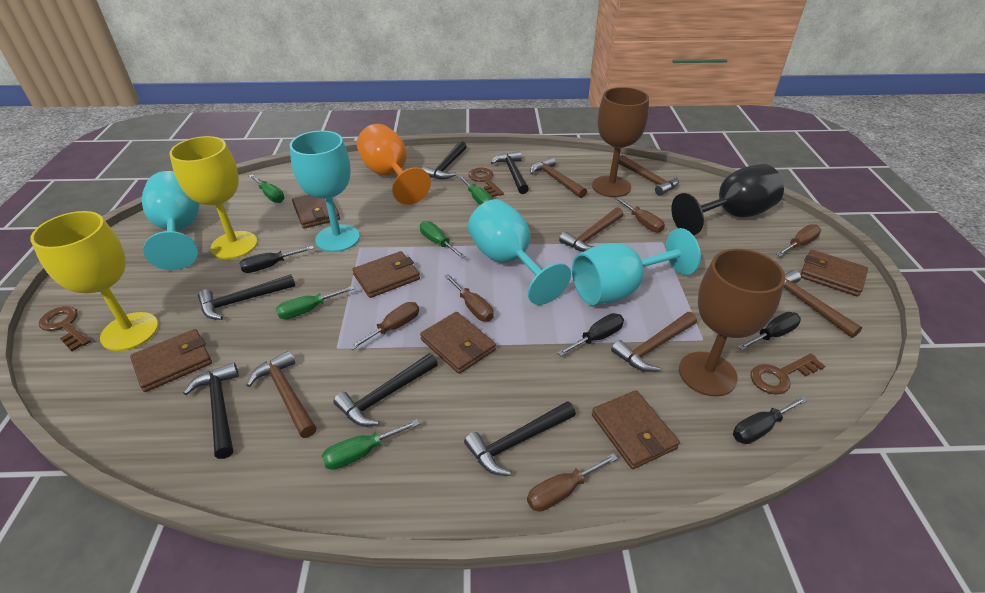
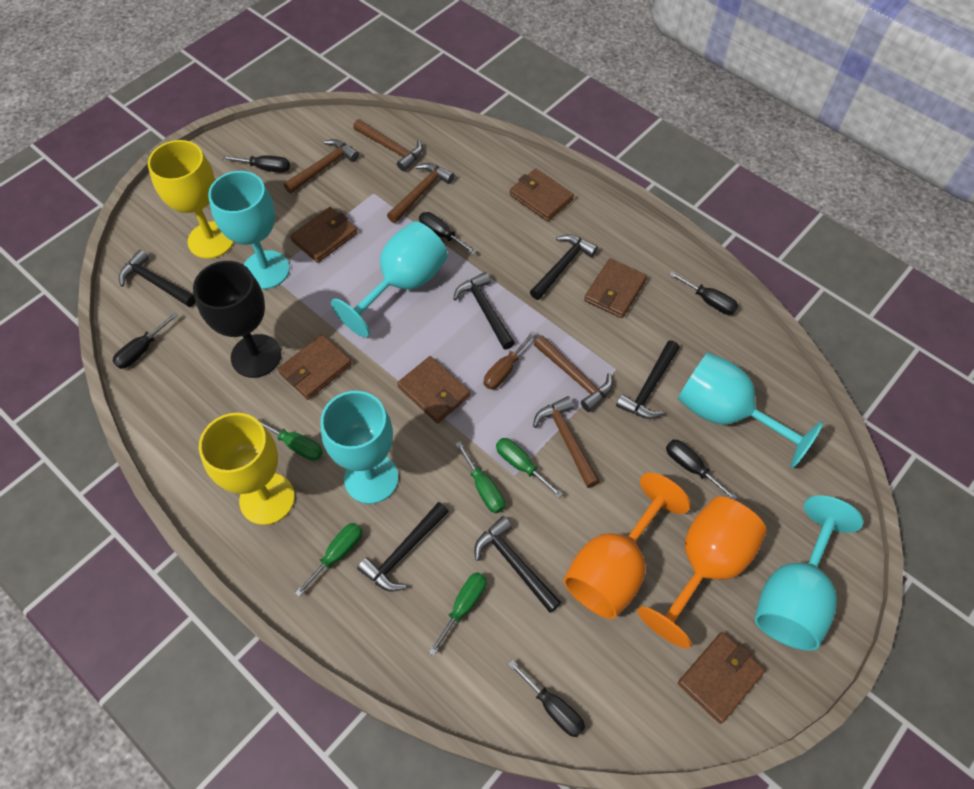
black screwdriver: 4 -> 6
brown goblet: 2 -> 0
brown hammer: 6 -> 5
brown key: 3 -> 0
brown screwdriver: 5 -> 1
orange goblet: 1 -> 2
turquoise goblet: 4 -> 5

